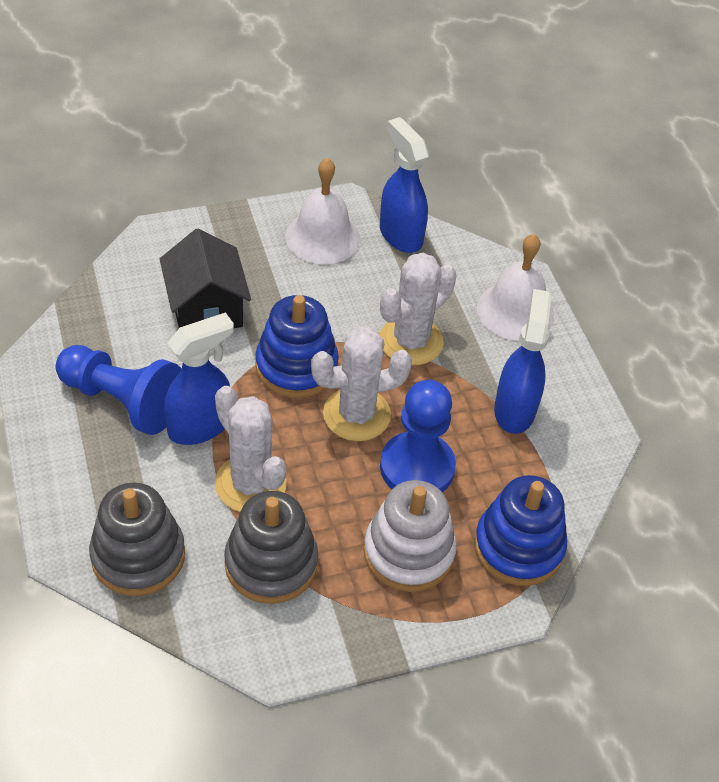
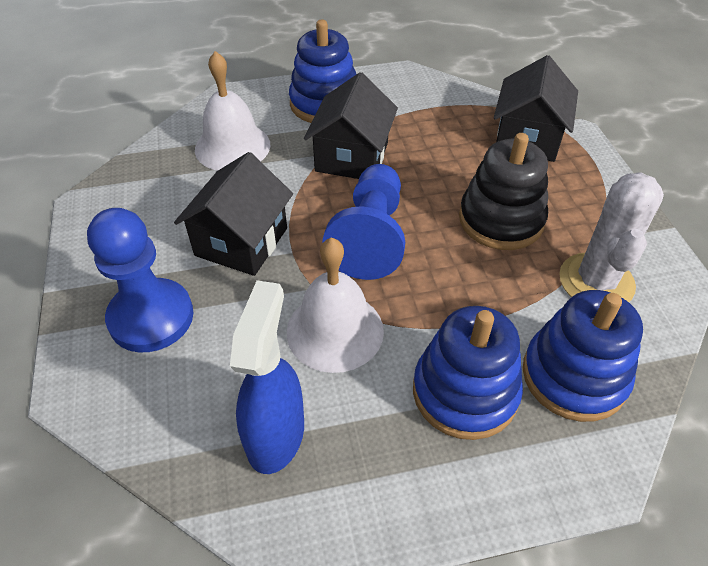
black house: 1 -> 3
black stacking toy: 0 -> 1
blue spray bottle: 3 -> 1
blue stacking toy: 2 -> 3
grey stacking toy: 2 -> 0
white cactus: 3 -> 1
white stacking toy: 1 -> 0

